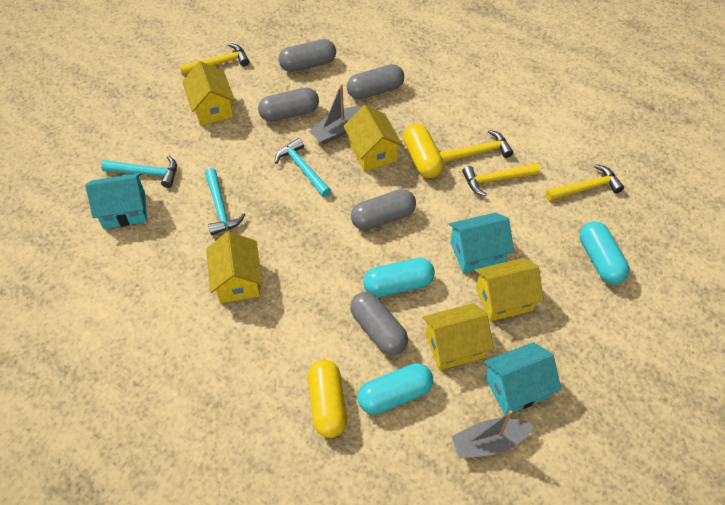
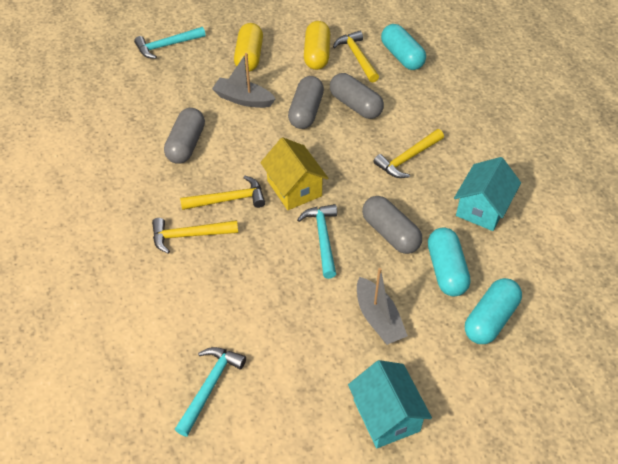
grey capsule: 5 -> 4
turquoise house: 3 -> 2
yellow house: 5 -> 1

